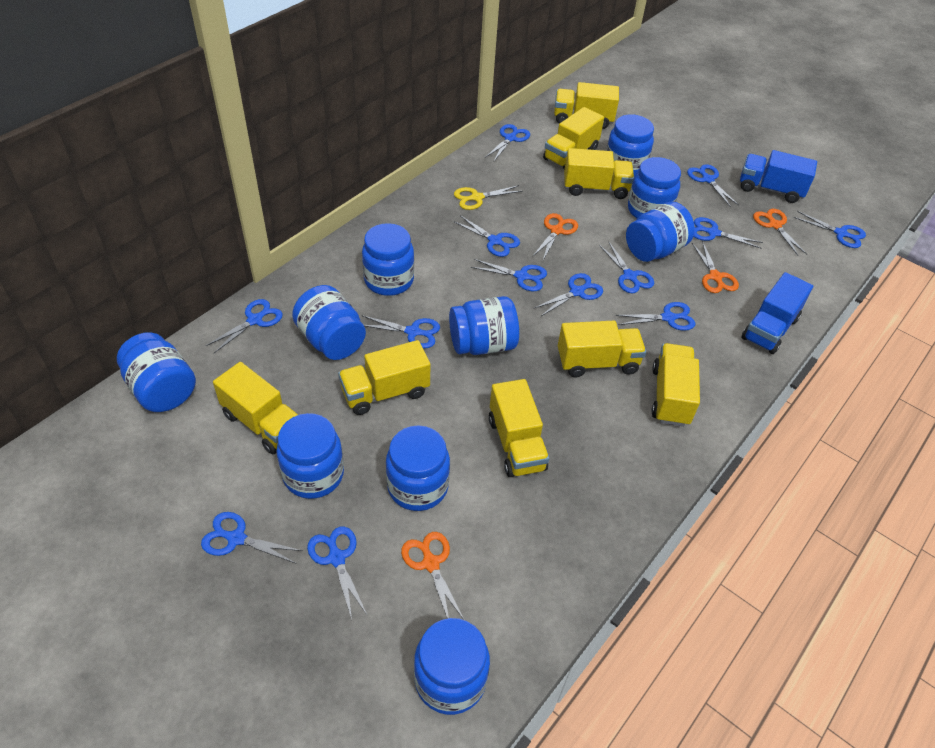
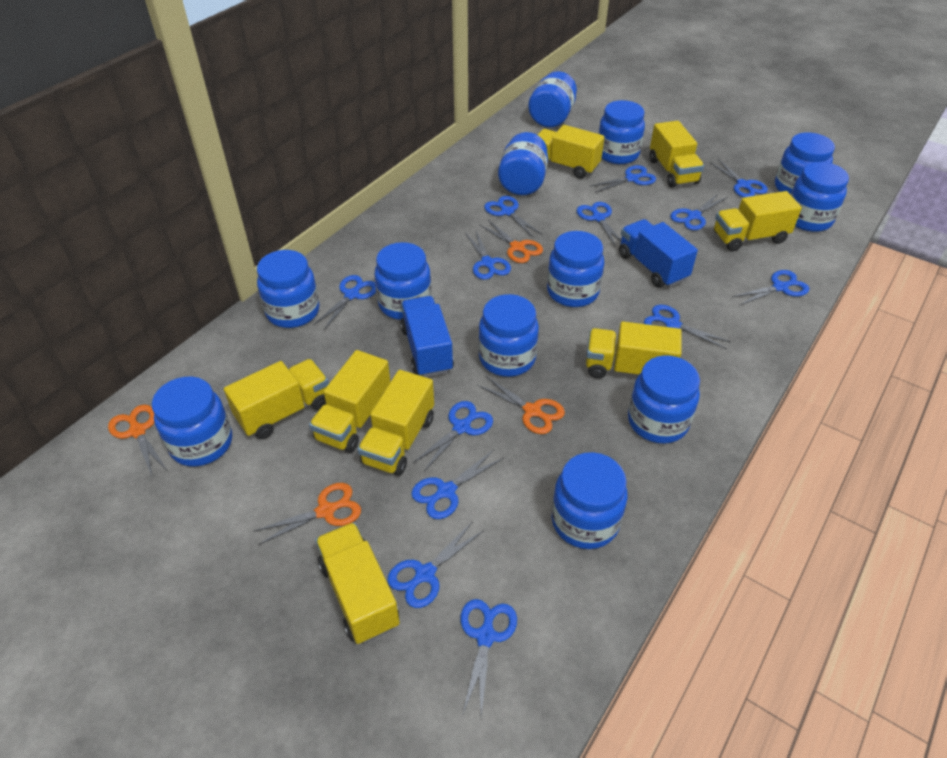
blue jar: 10 -> 12
yellow scissors: 1 -> 0

